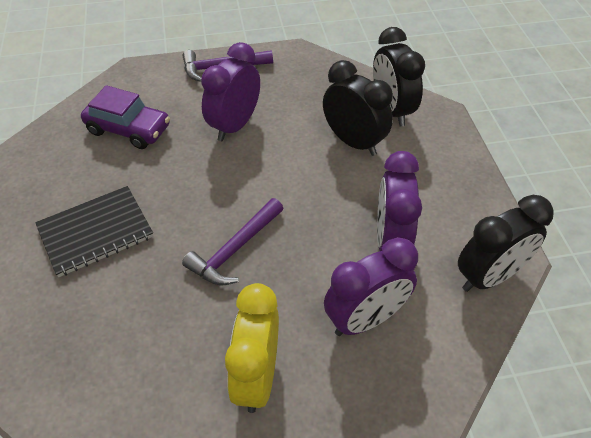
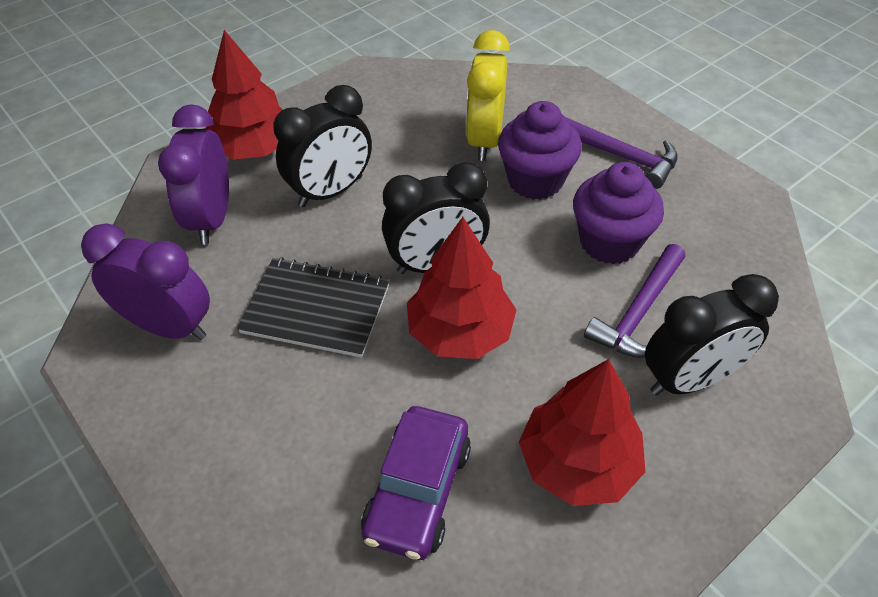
purple clock: 3 -> 2
purple cupcake: 0 -> 2
red tree: 0 -> 3

